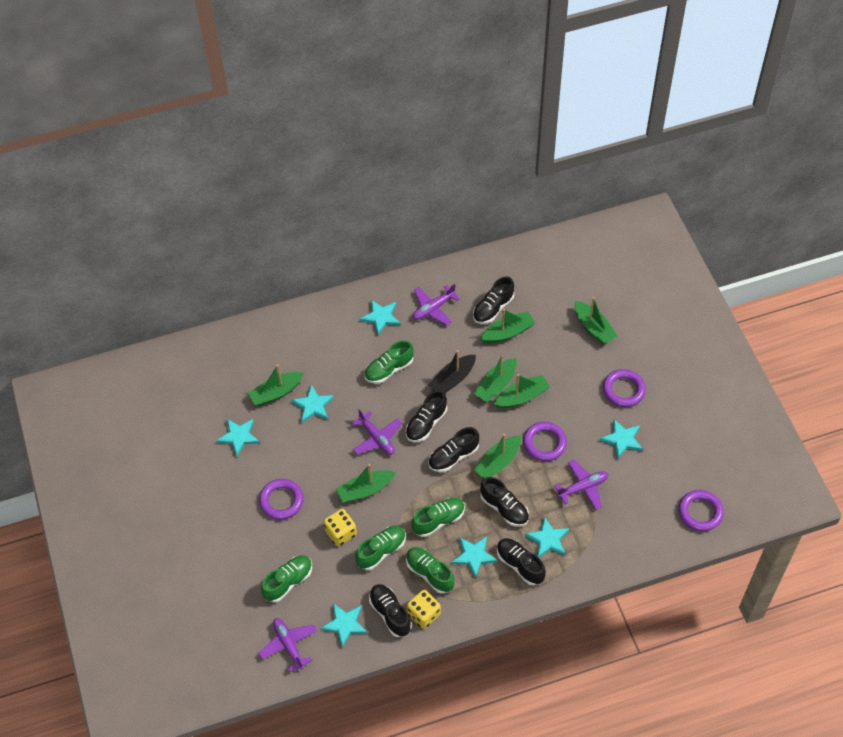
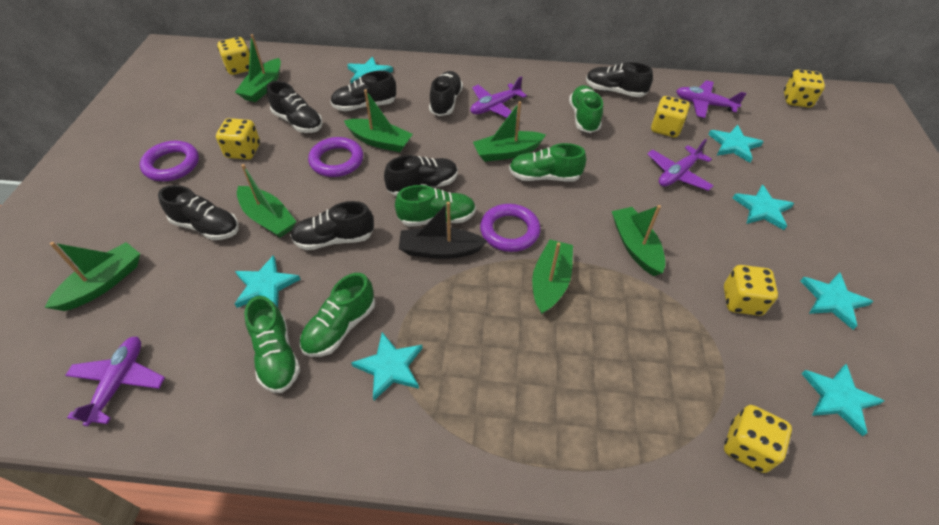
black shoe: 6 -> 7
purple ring: 4 -> 3
yellow dice: 2 -> 6

